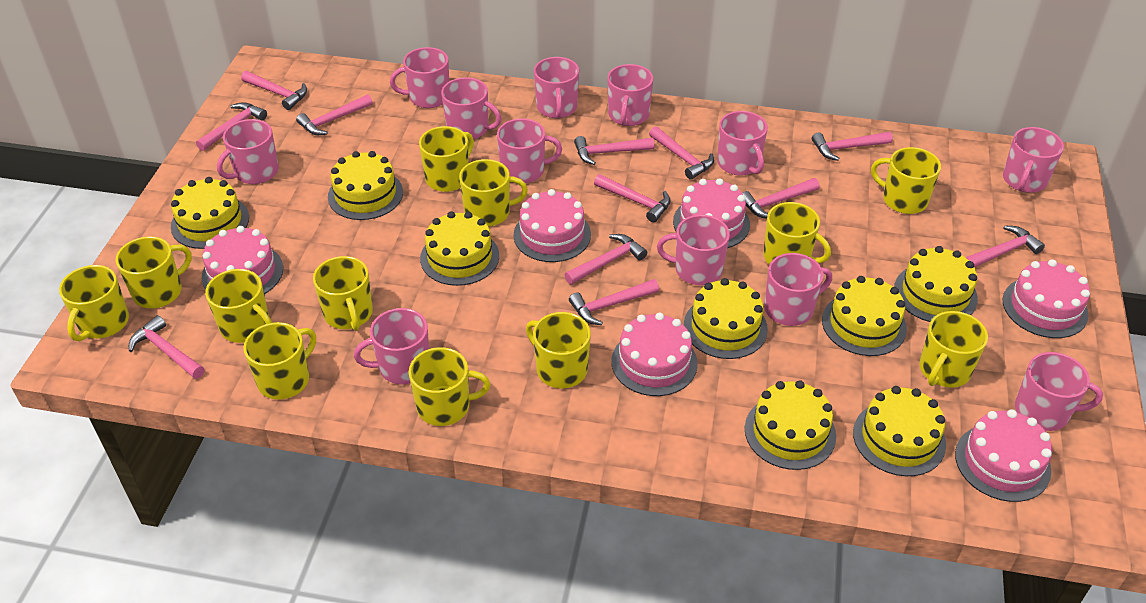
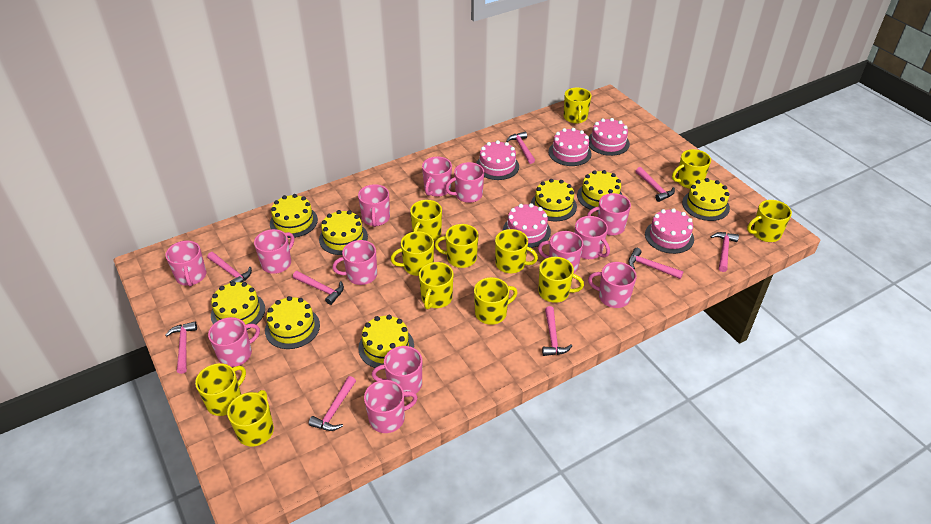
pink cake: 6 -> 5
pink hammer: 12 -> 9
pink mug: 12 -> 13

